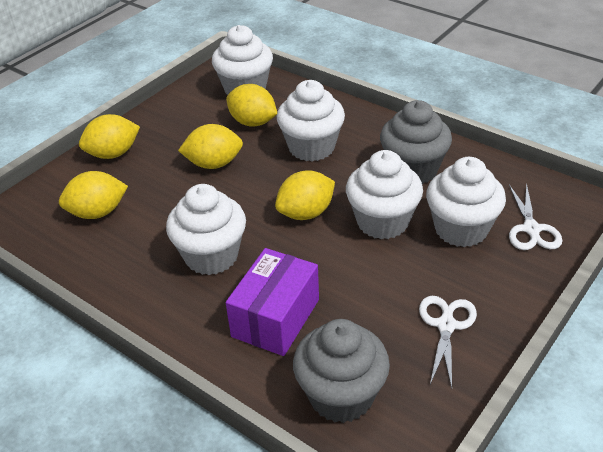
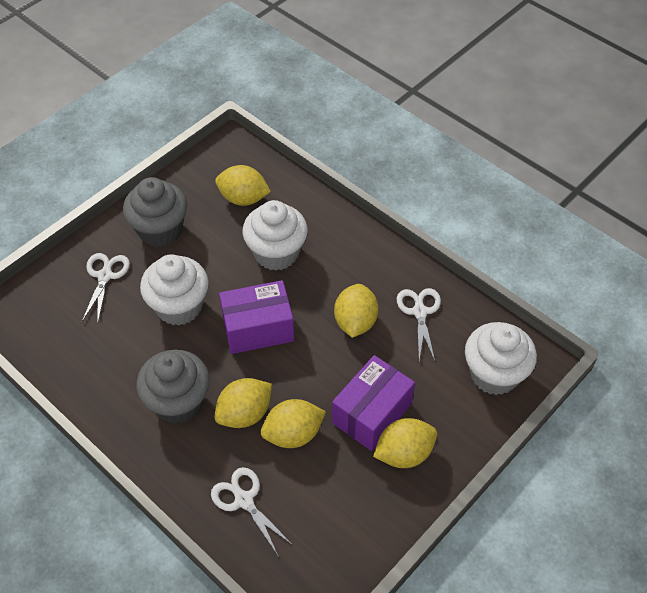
purple box: 1 -> 2
white cupcake: 5 -> 3
white scissors: 2 -> 3

